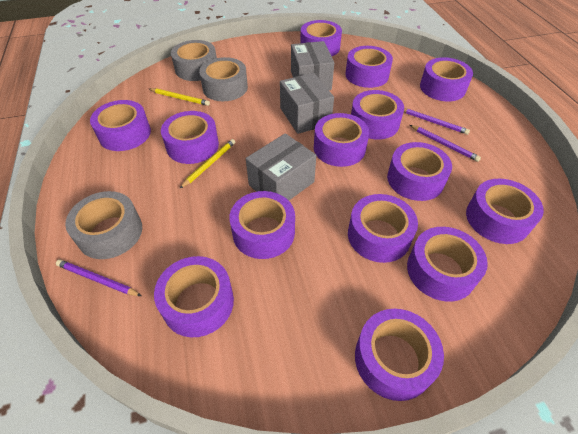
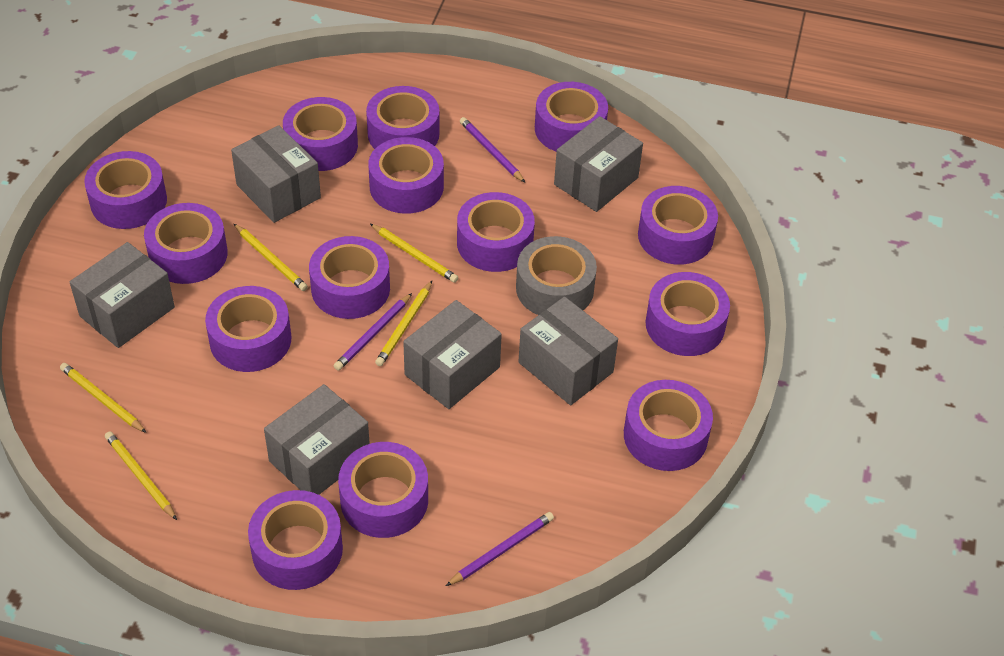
grey box: 3 -> 6
grey tape: 3 -> 1
yellow pencil: 2 -> 5

